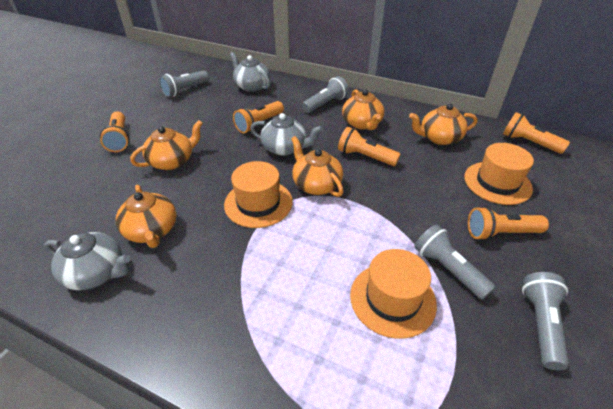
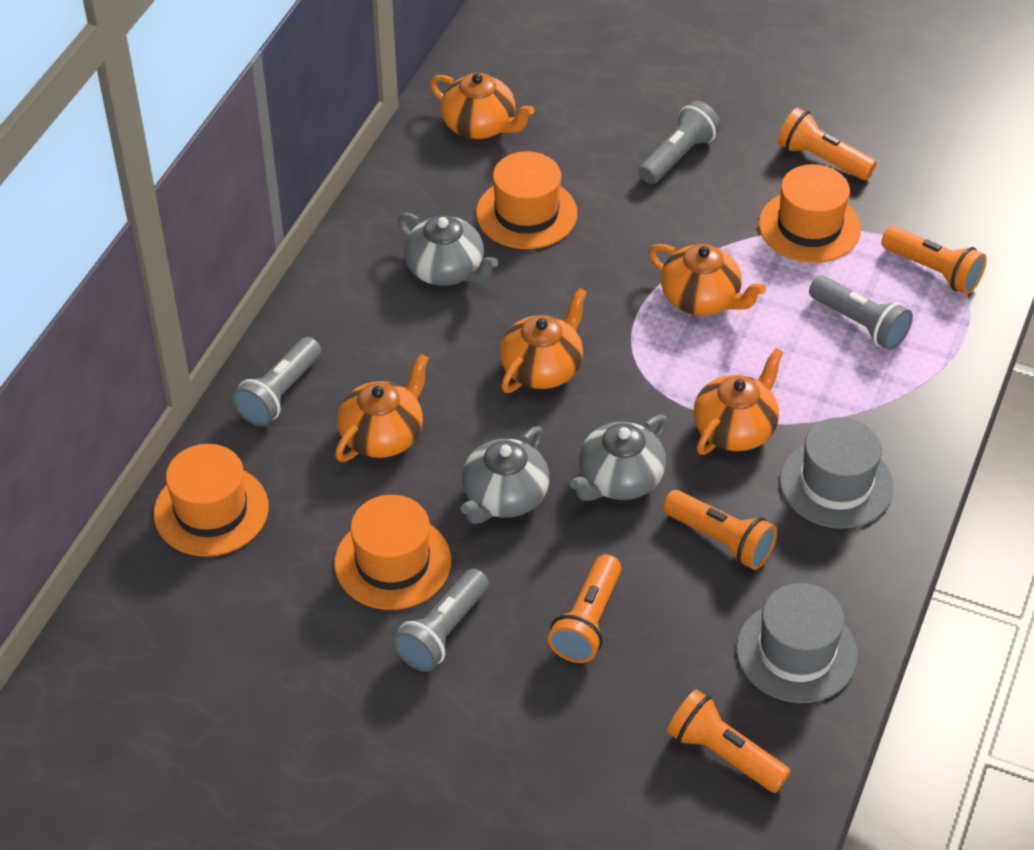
grey hat: 0 -> 2
orange hat: 3 -> 4

